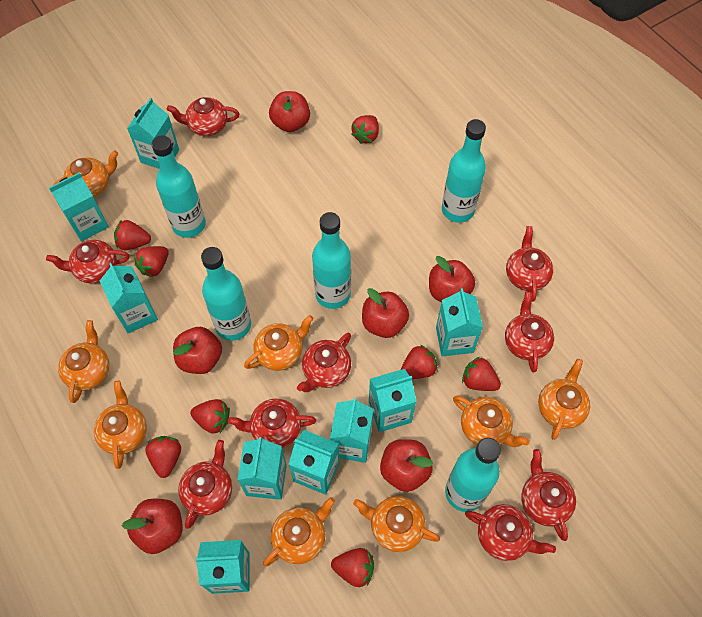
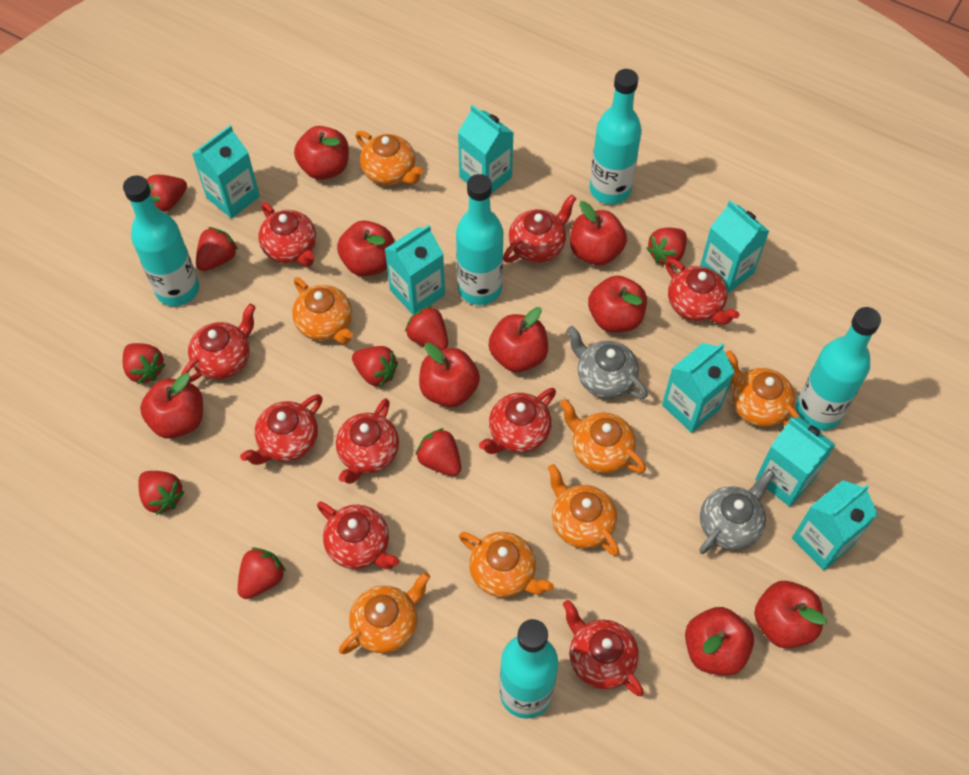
grey teapot: 0 -> 2
orange teapot: 8 -> 7
red apple: 6 -> 9
red strawberry: 8 -> 9
turquoise carton: 9 -> 7

